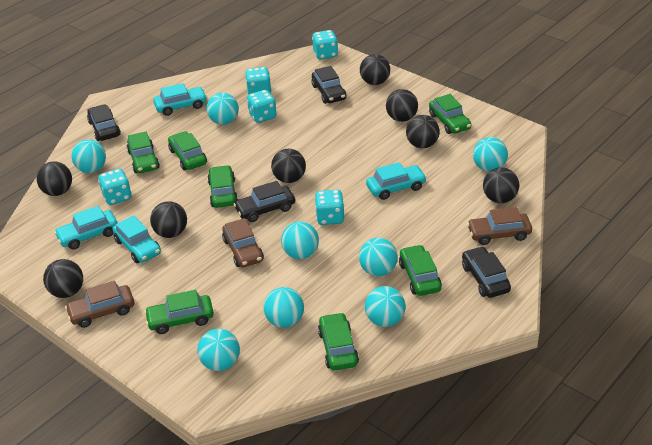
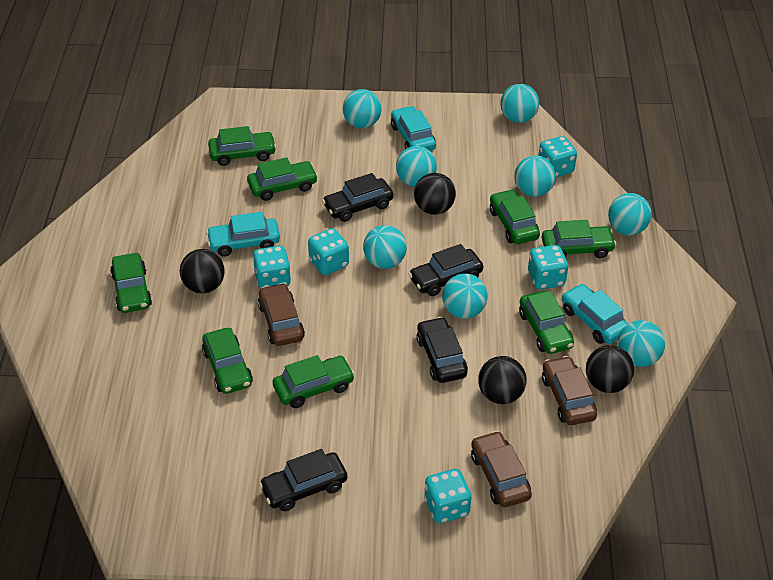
black ball: 8 -> 4
green car: 7 -> 8
turquoise car: 4 -> 3

